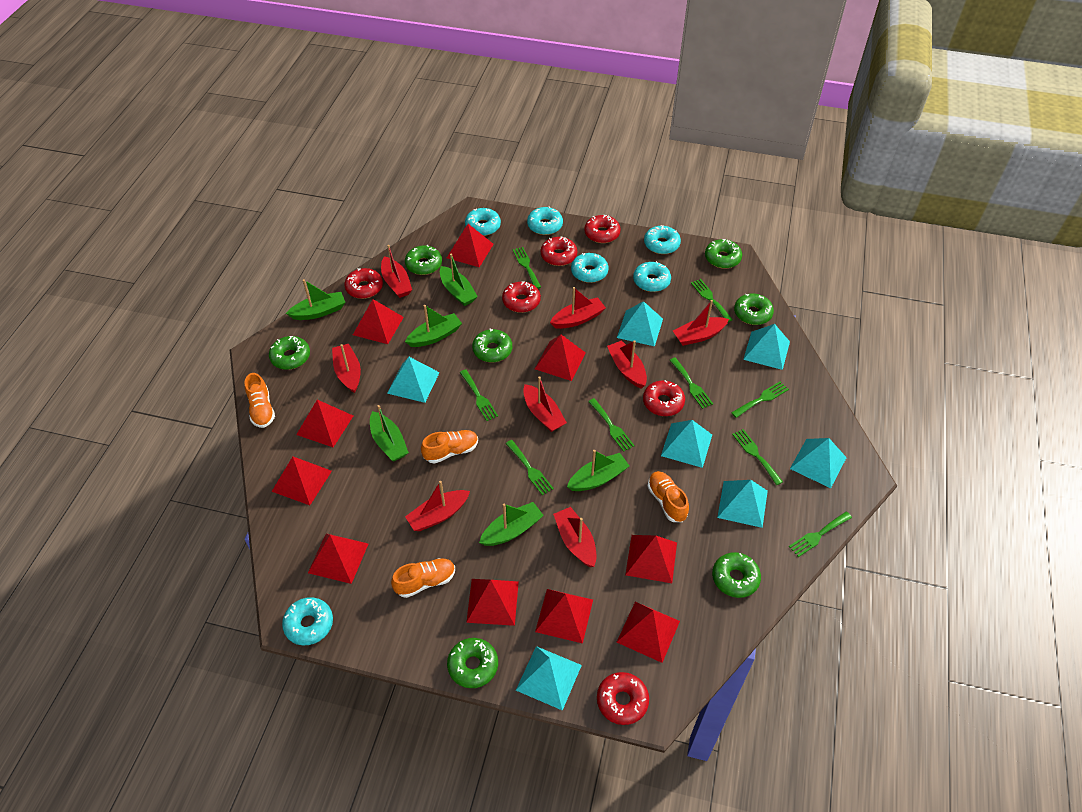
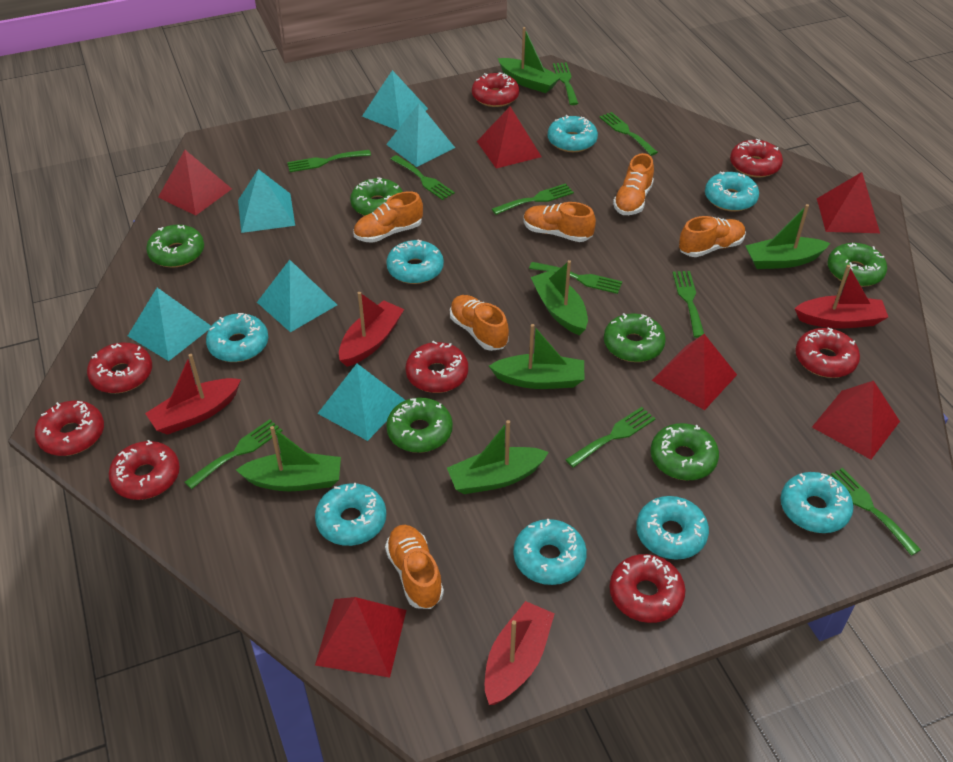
green donut: 7 -> 6
green fork: 9 -> 10
orange shoe: 4 -> 6
red boat: 8 -> 4
red donut: 6 -> 8
red pyramid: 10 -> 6
turquoise donut: 6 -> 8
turquoise pyramid: 7 -> 6

